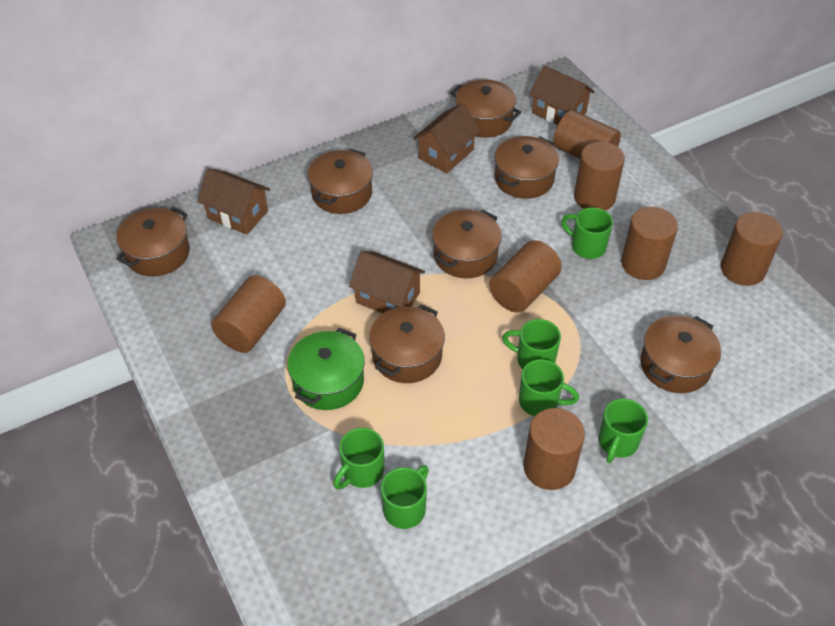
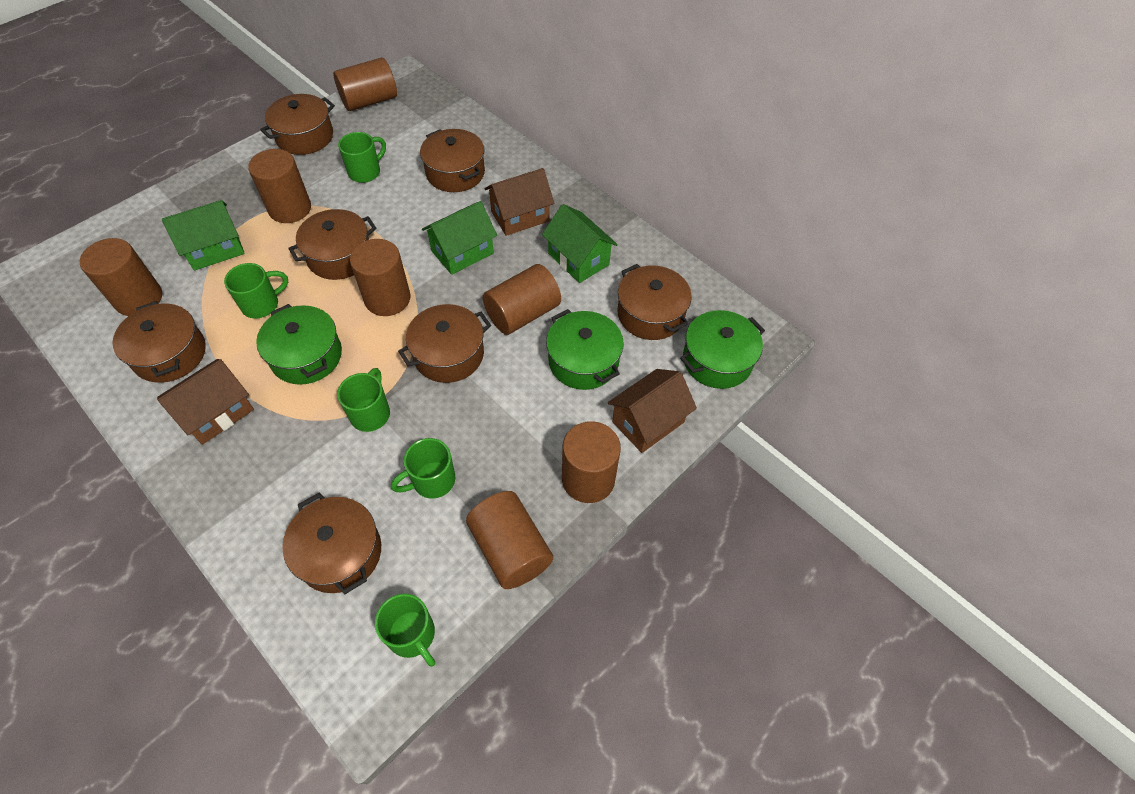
brown house: 4 -> 3
green house: 0 -> 3
green mug: 6 -> 5
green pot: 1 -> 3

